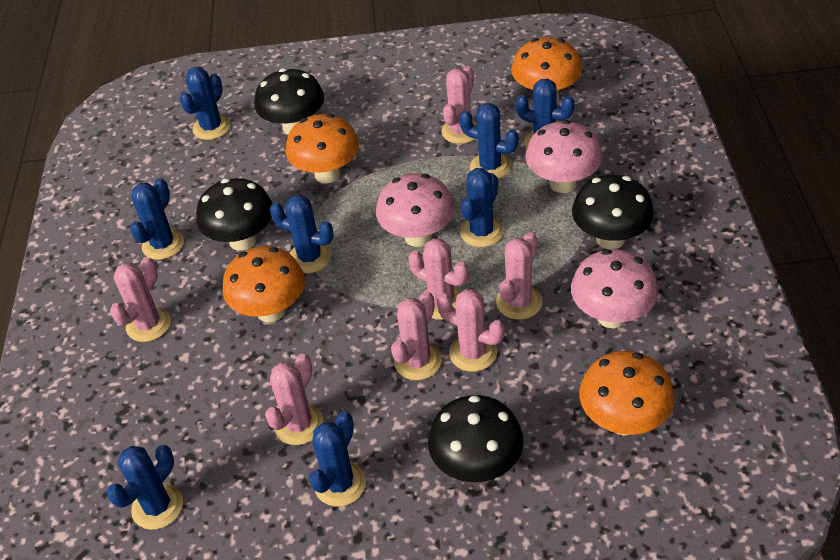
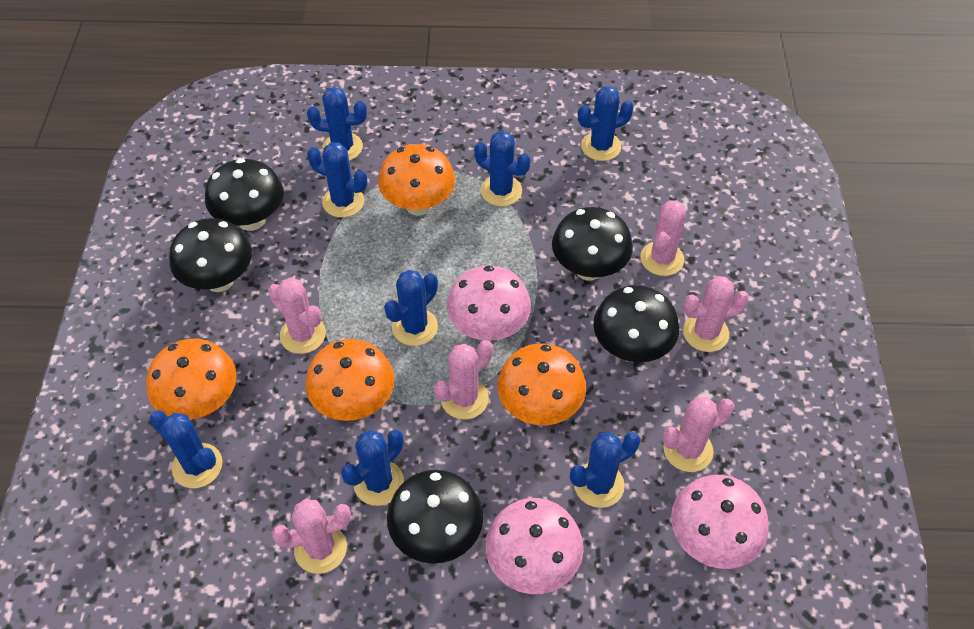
black mushroom: 4 -> 5
pink cactus: 7 -> 6

